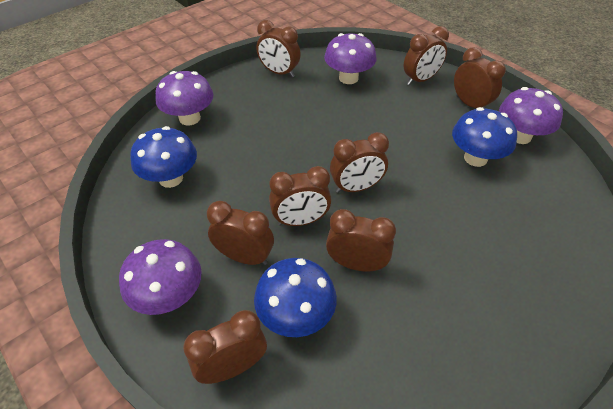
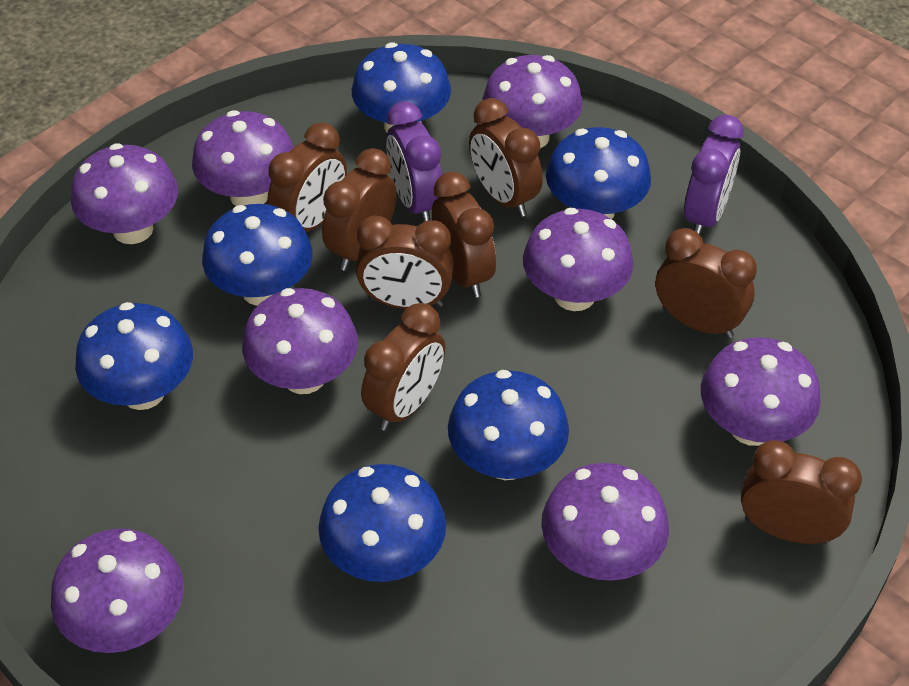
blue mushroom: 3 -> 6
purple clock: 0 -> 2
purple mushroom: 4 -> 8

